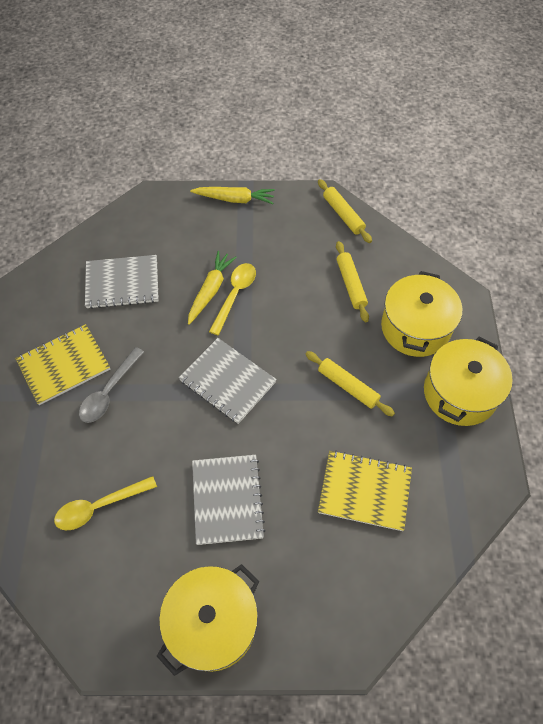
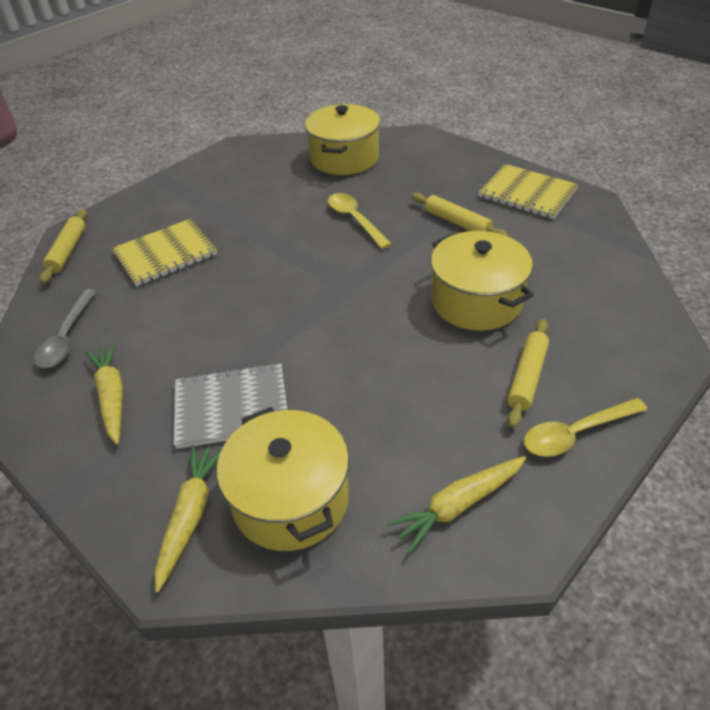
grey notebook: 3 -> 1
yellow carrot: 2 -> 3

